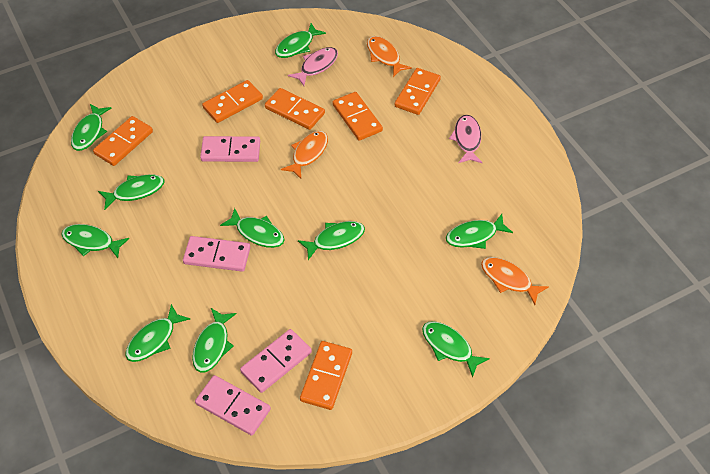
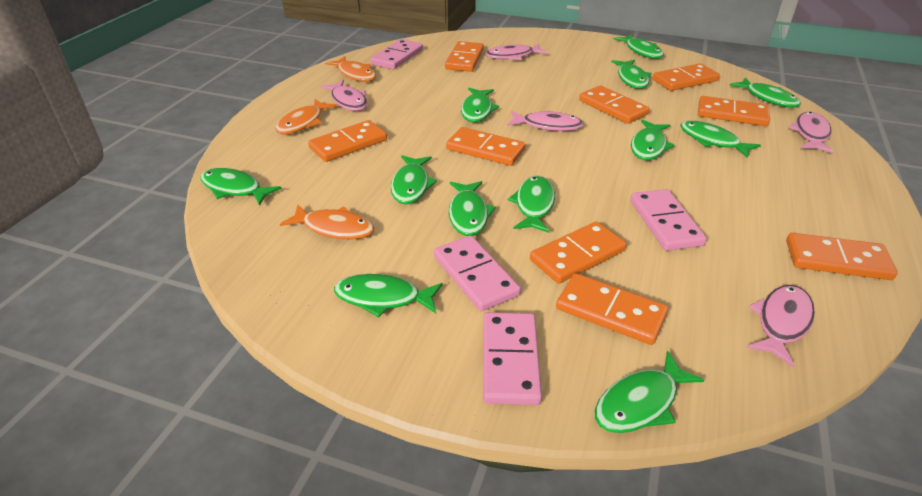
green fish: 10 -> 12
orange domino: 6 -> 9
pink fish: 2 -> 5

